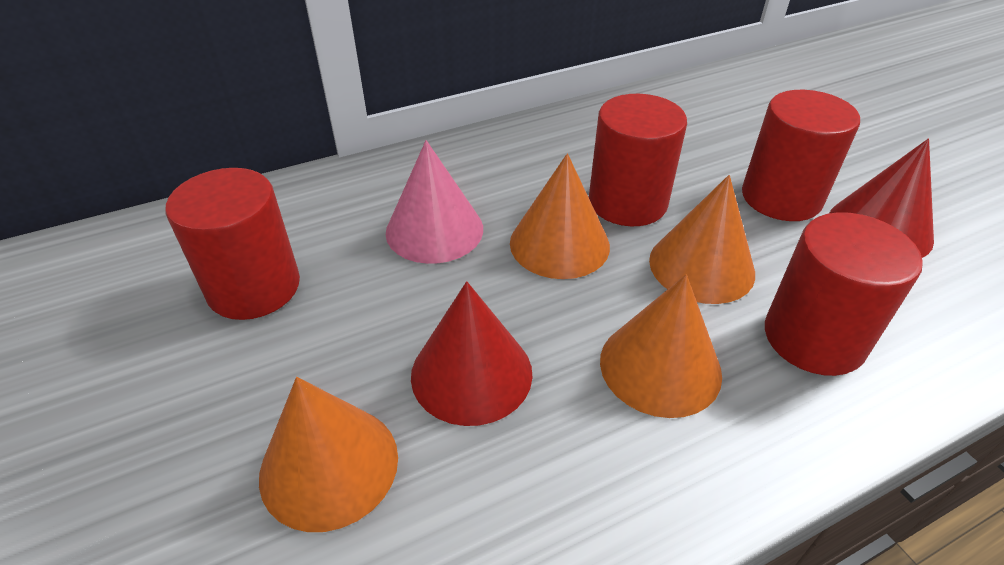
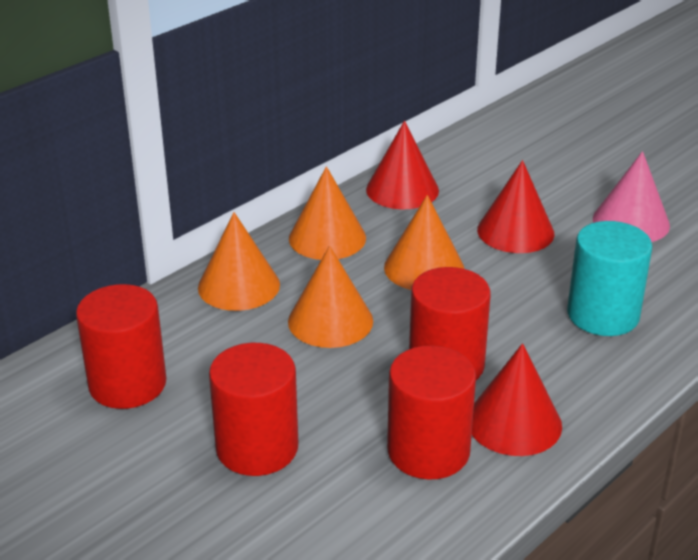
red cone: 2 -> 3
turquoise cylinder: 0 -> 1

